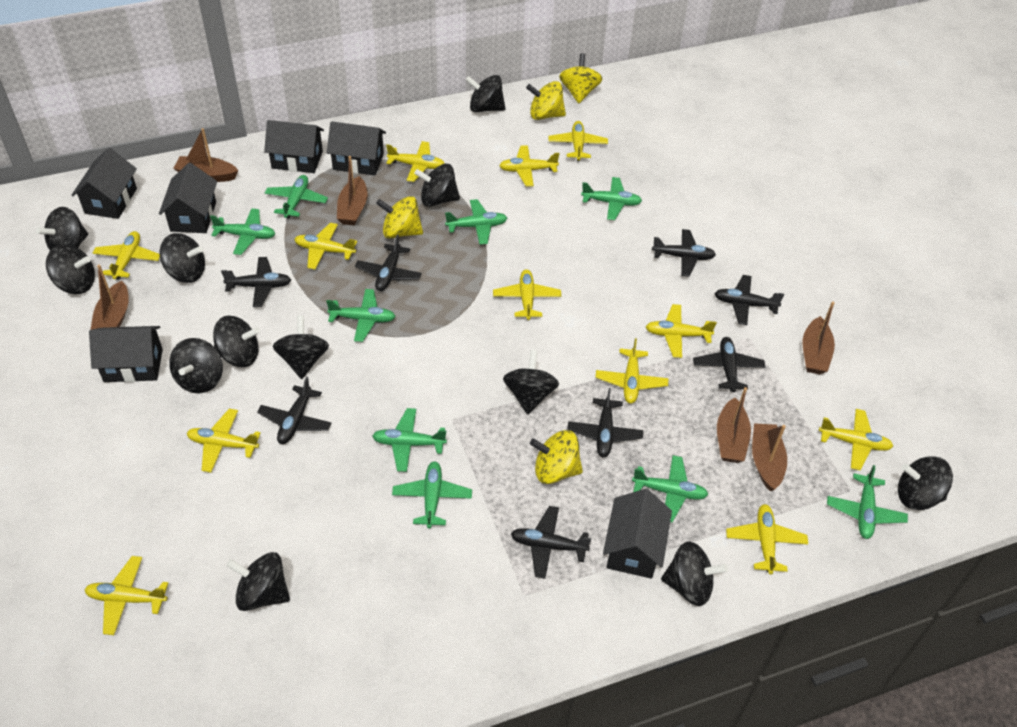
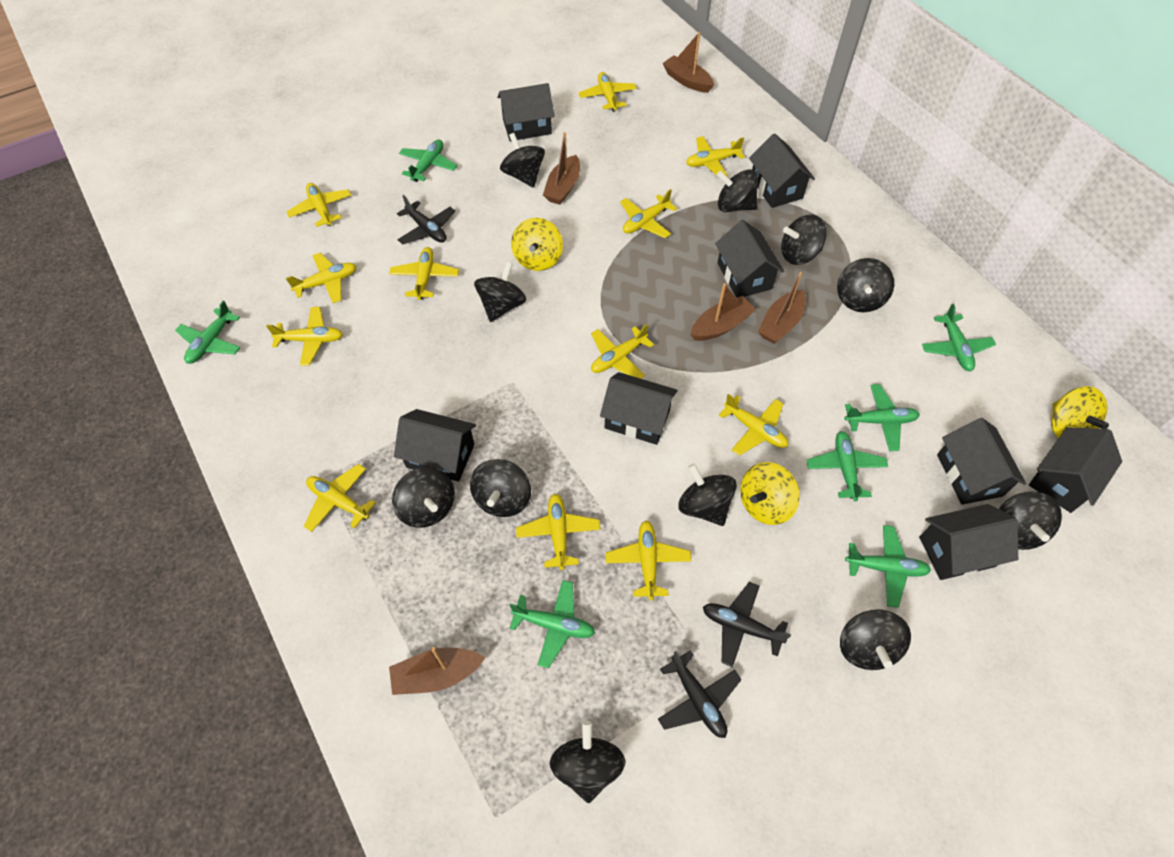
black house: 6 -> 8
black plane: 8 -> 3
black spinning top: 12 -> 11
brown boat: 6 -> 5
green plane: 9 -> 7
yellow spinning top: 4 -> 3

